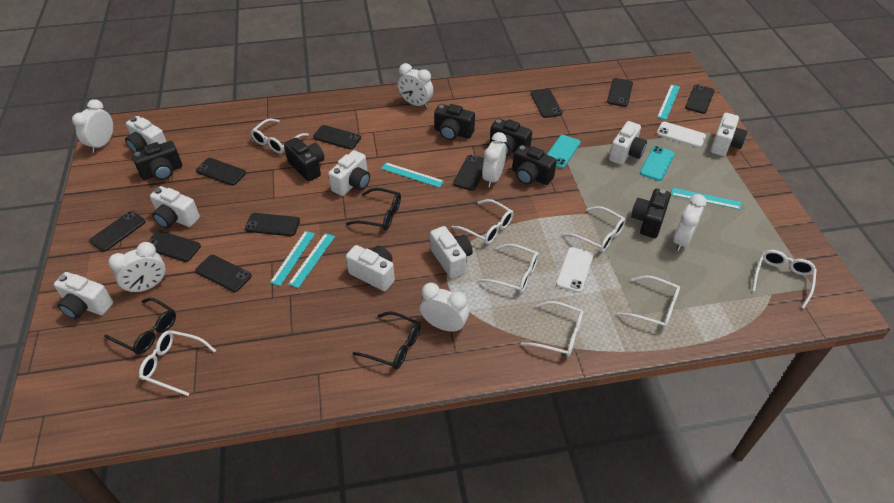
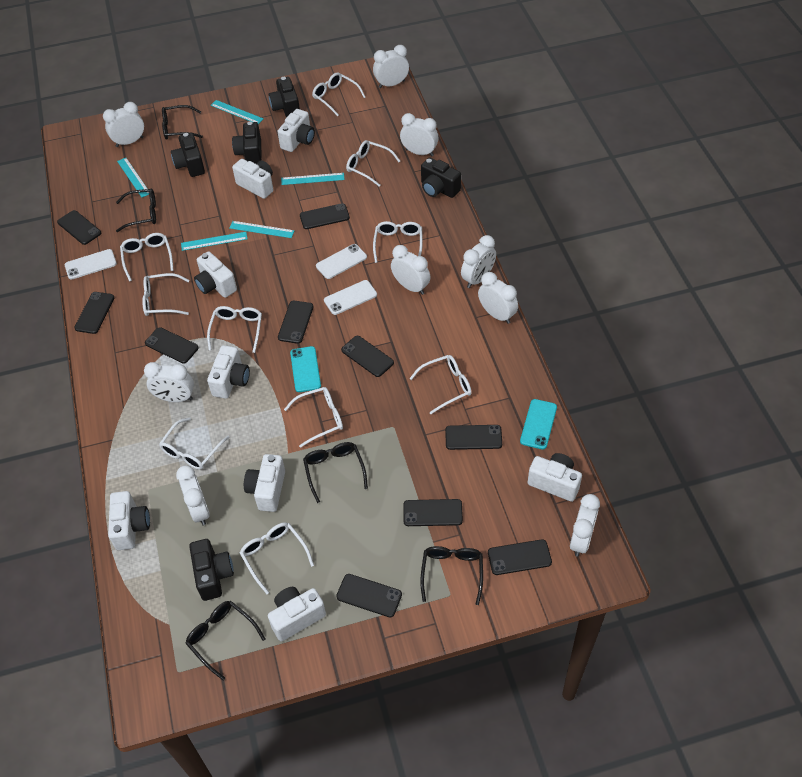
black camera: 6 -> 5
black glasses: 3 -> 5
white clock: 6 -> 9
white glasses: 8 -> 10
white phone: 2 -> 3

